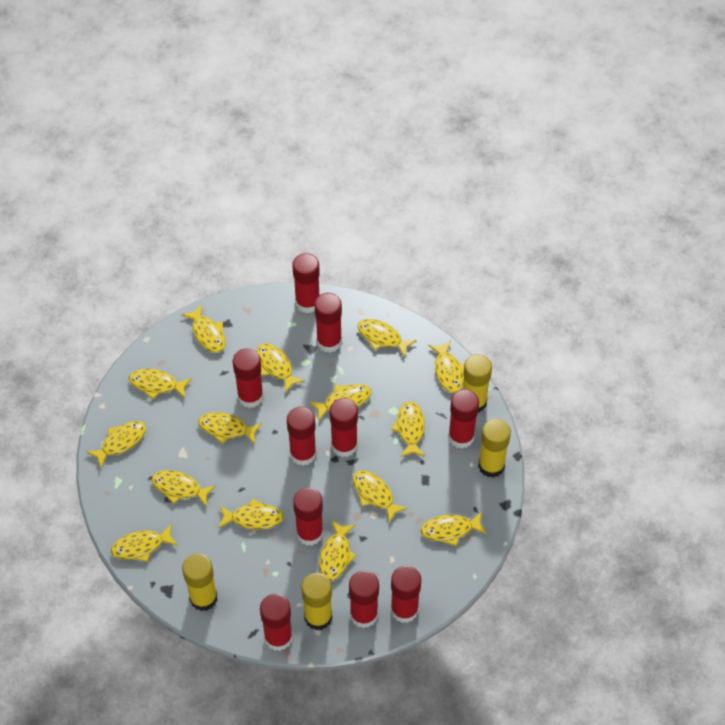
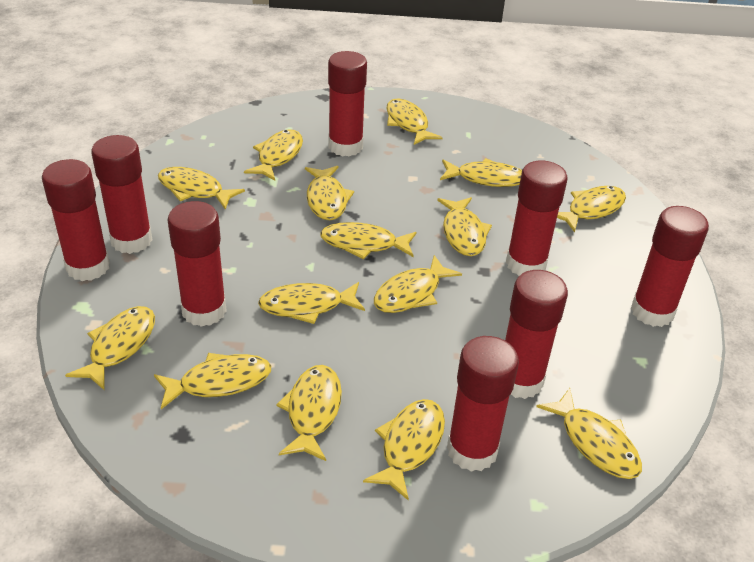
red glue stick: 10 -> 8
yellow glue stick: 4 -> 0

